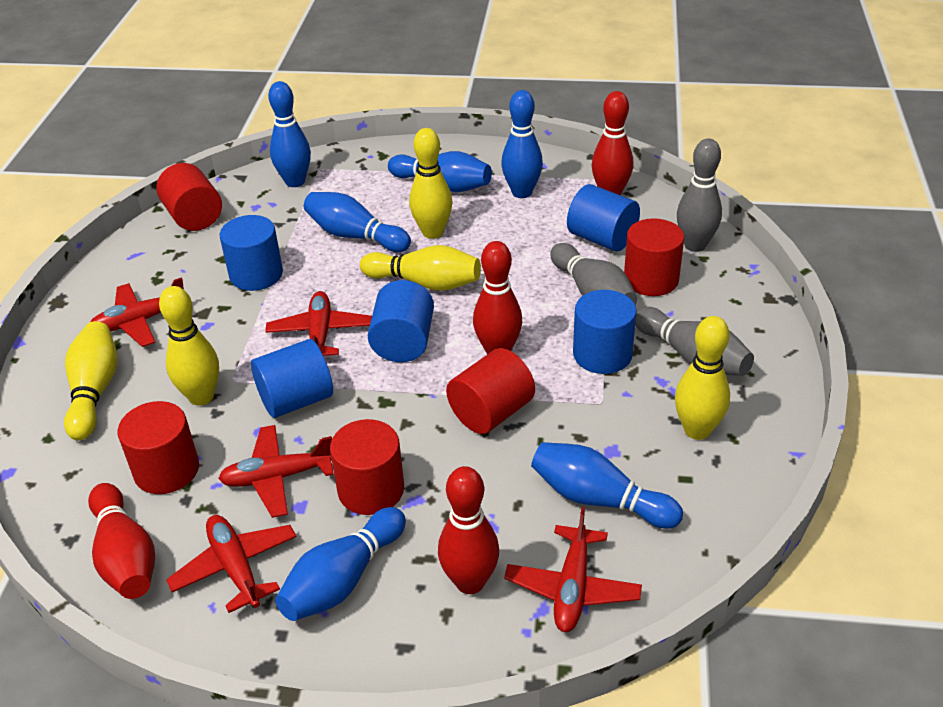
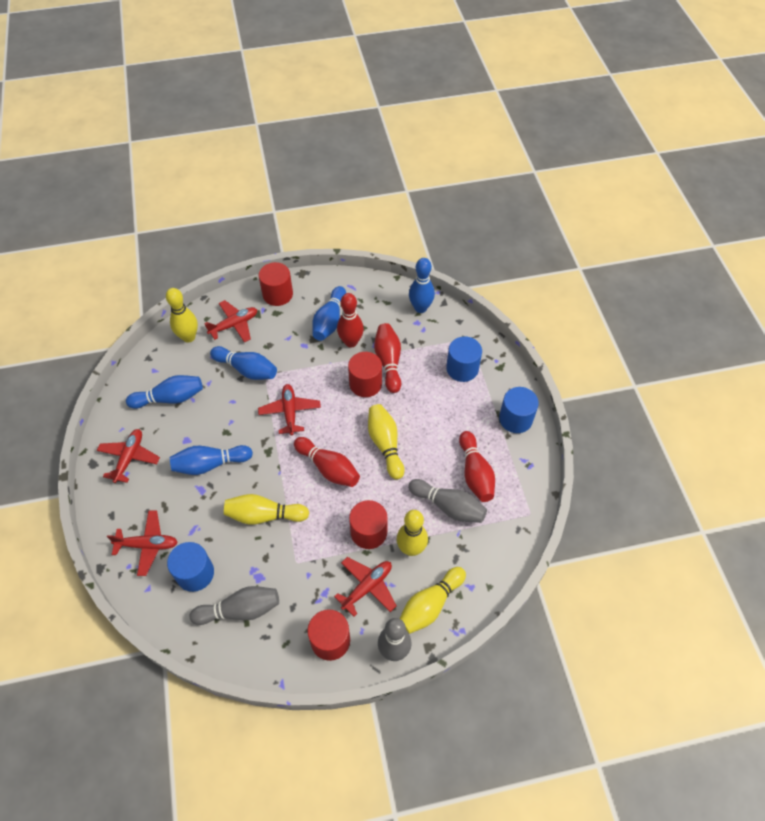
blue bowling pin: 6 -> 5
blue cylinder: 5 -> 3
red cylinder: 5 -> 4

